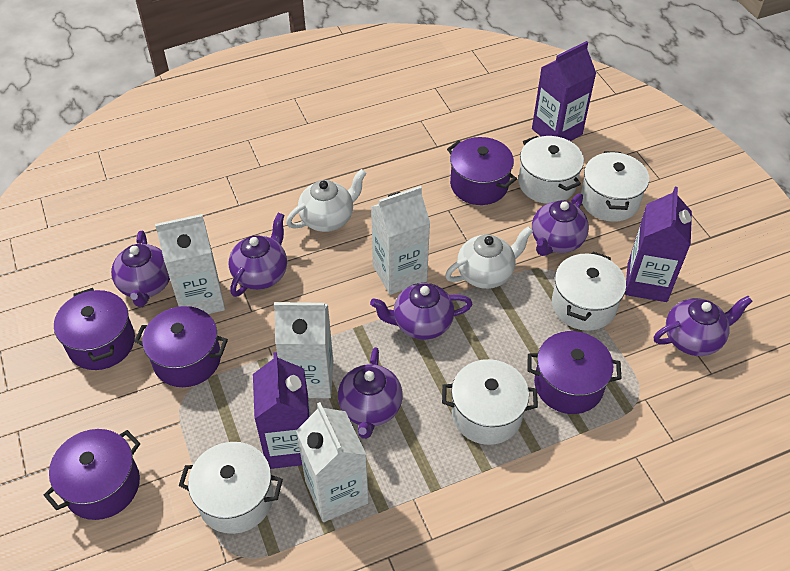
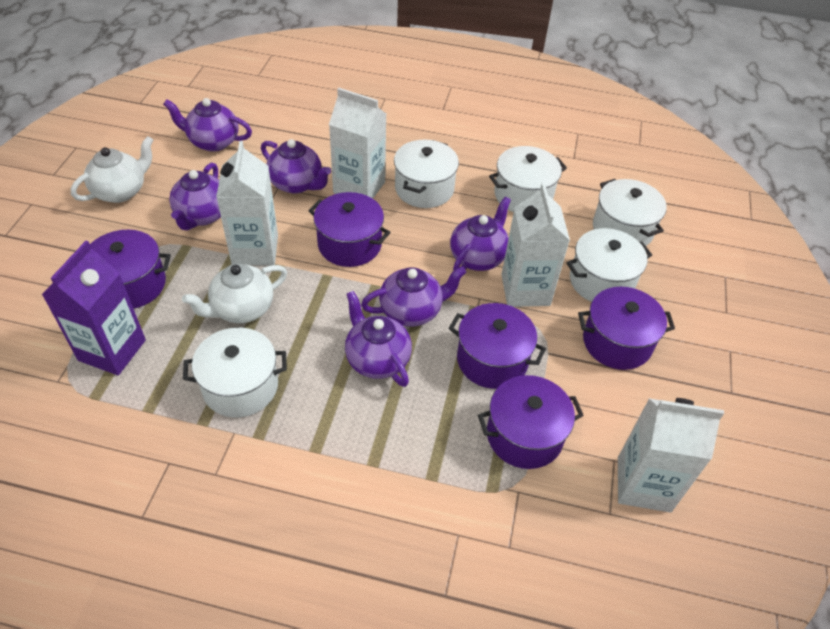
purple carton: 3 -> 1

